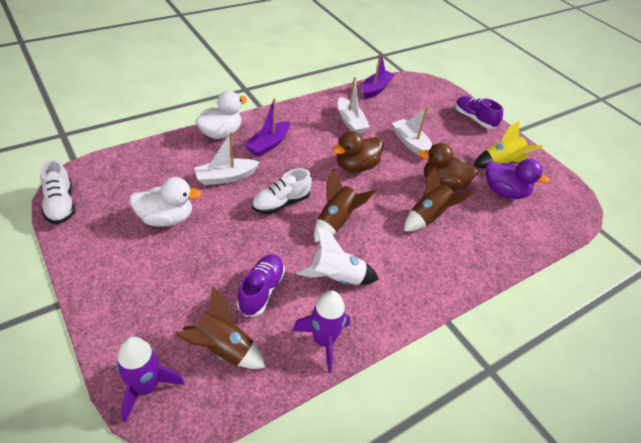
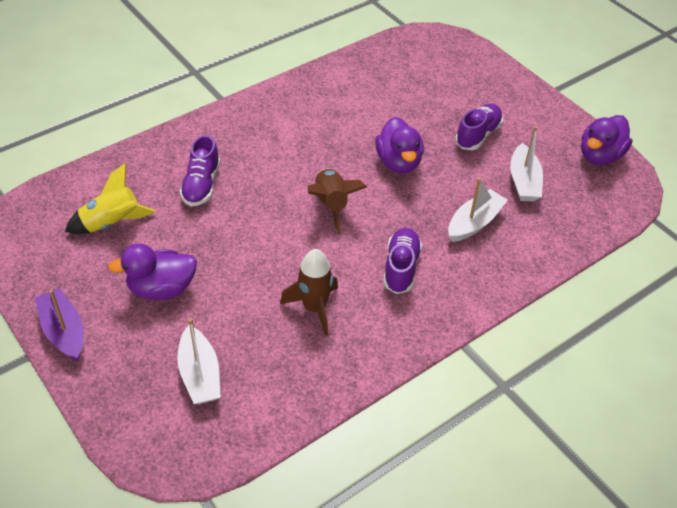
brown duck: 2 -> 0
brown rocket: 3 -> 2
purple boat: 2 -> 1
purple duck: 1 -> 3
purple rocket: 2 -> 0
purple shoe: 2 -> 3
white duck: 2 -> 0
white rocket: 1 -> 0
white shoe: 2 -> 0

